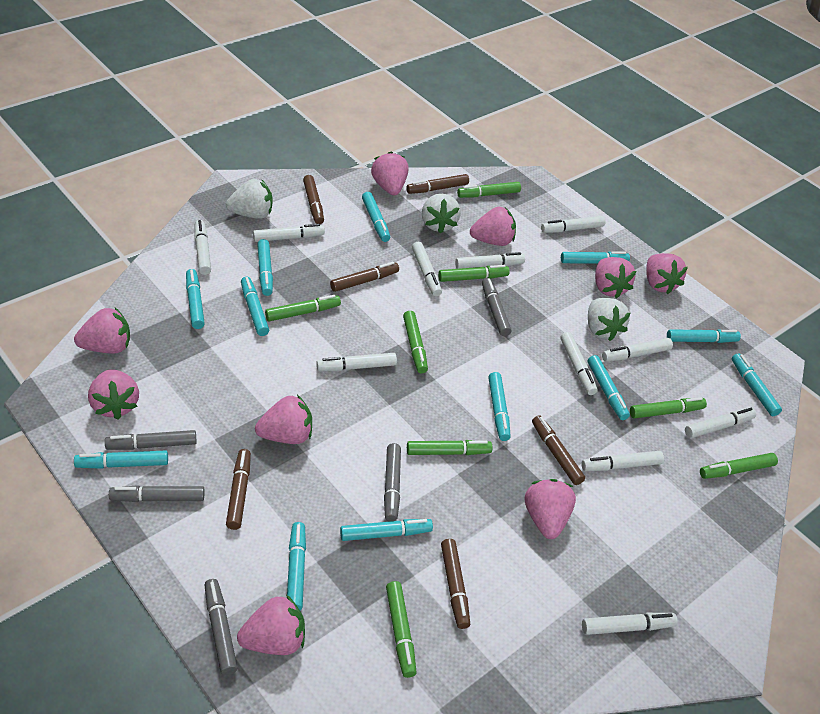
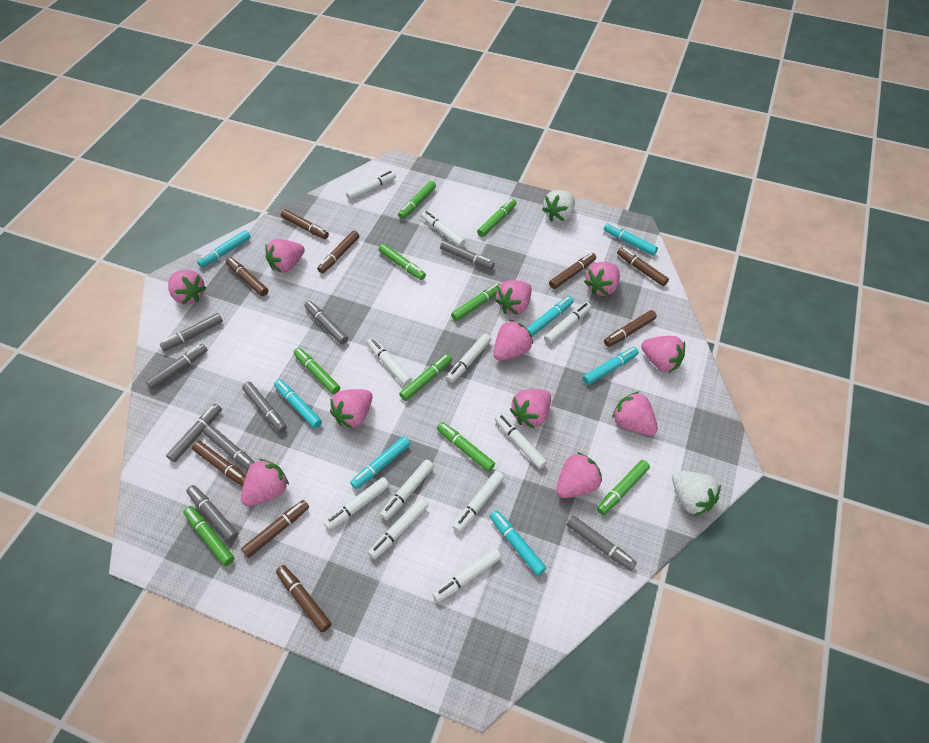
brown marker: 6 -> 9
green marker: 8 -> 9
grey marker: 5 -> 9
pink strawberry: 9 -> 11
turquoise marker: 12 -> 7
white strawberry: 3 -> 2

